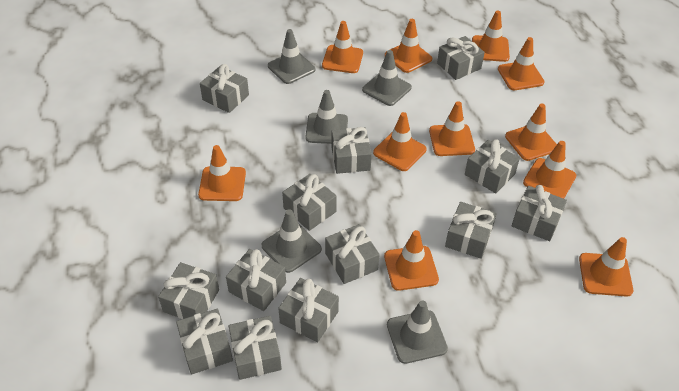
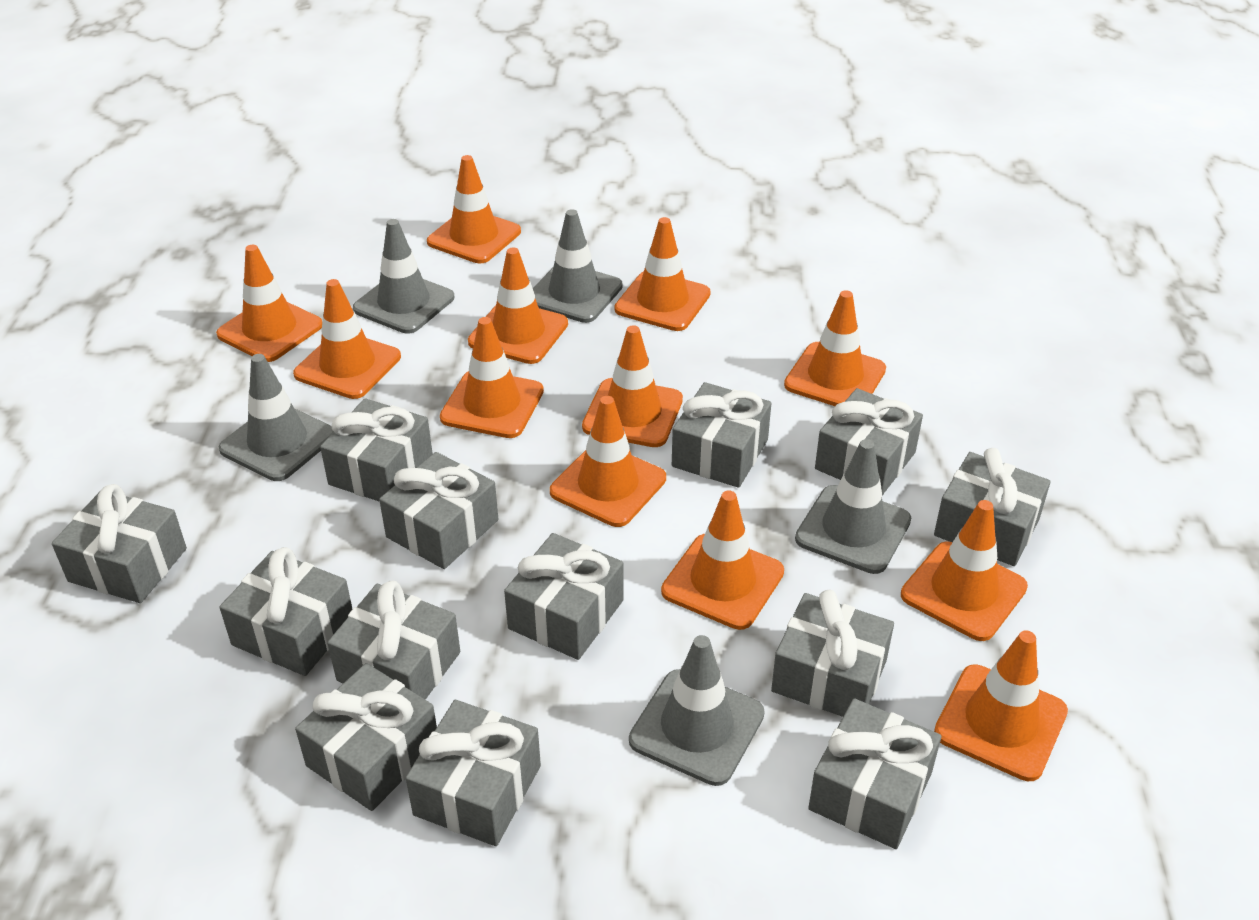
orange traffic cone: 11 -> 12

